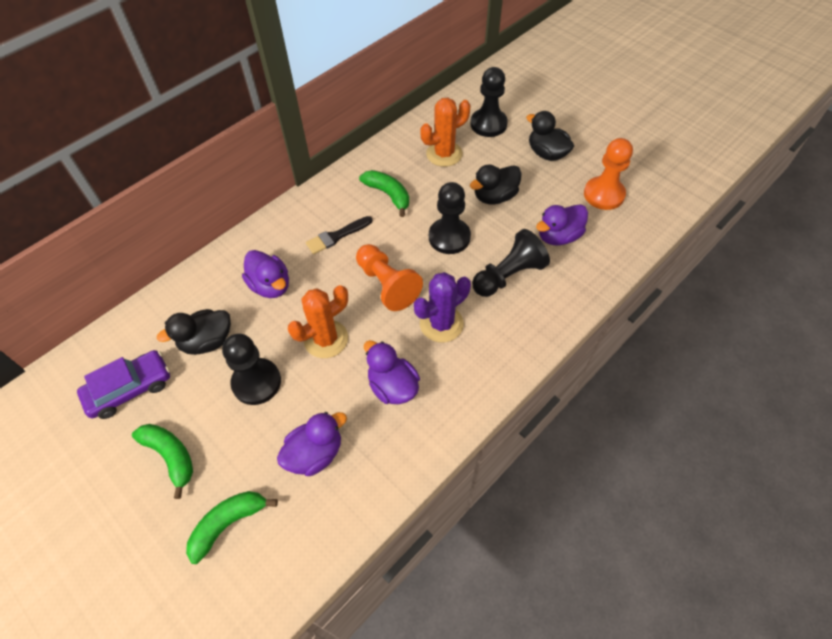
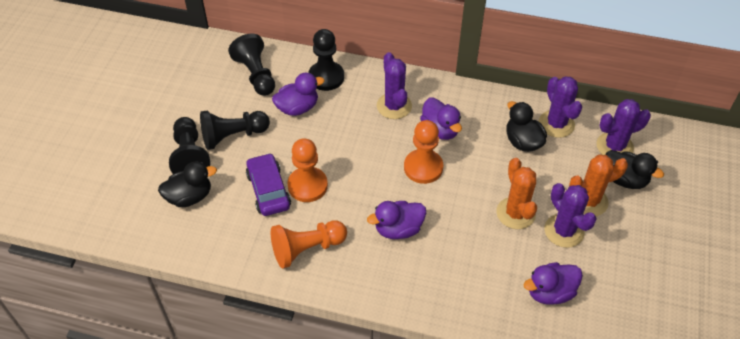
black brush: 1 -> 0
green banana: 3 -> 0
orange pawn: 2 -> 3
purple cactus: 1 -> 4

